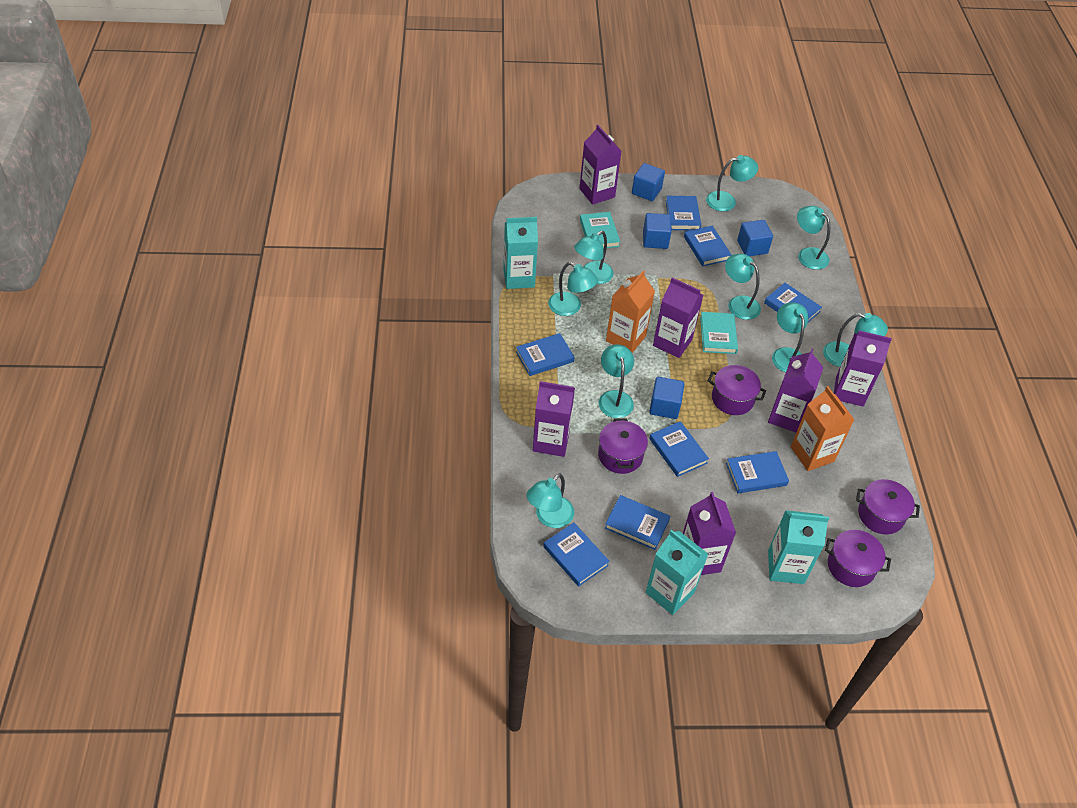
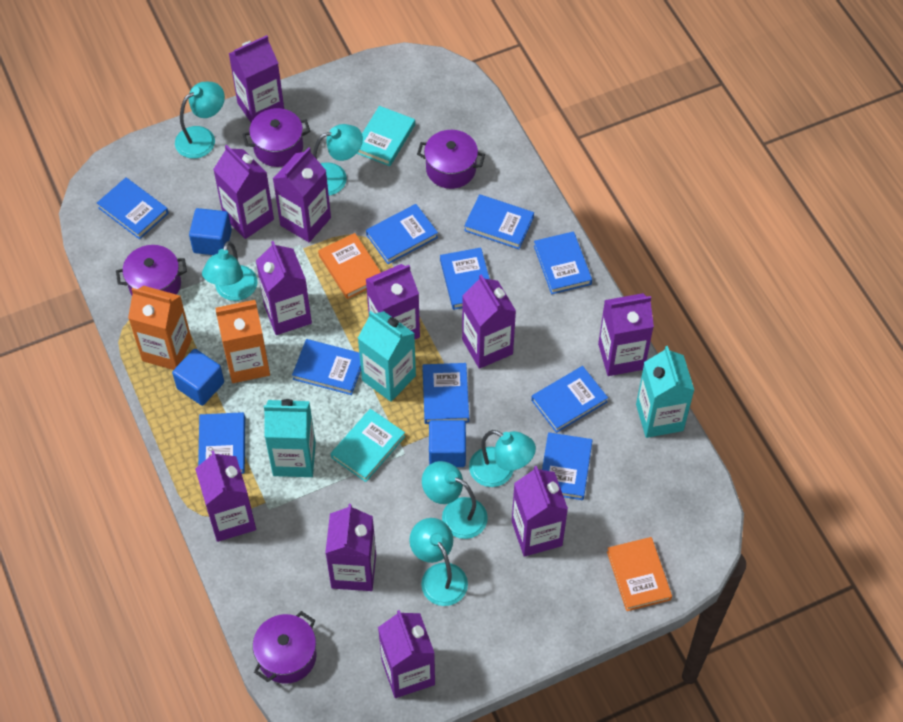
blue book: 8 -> 10
blue cube: 4 -> 3
orange book: 0 -> 2
purple carton: 6 -> 11
turquoise lamp: 9 -> 6

